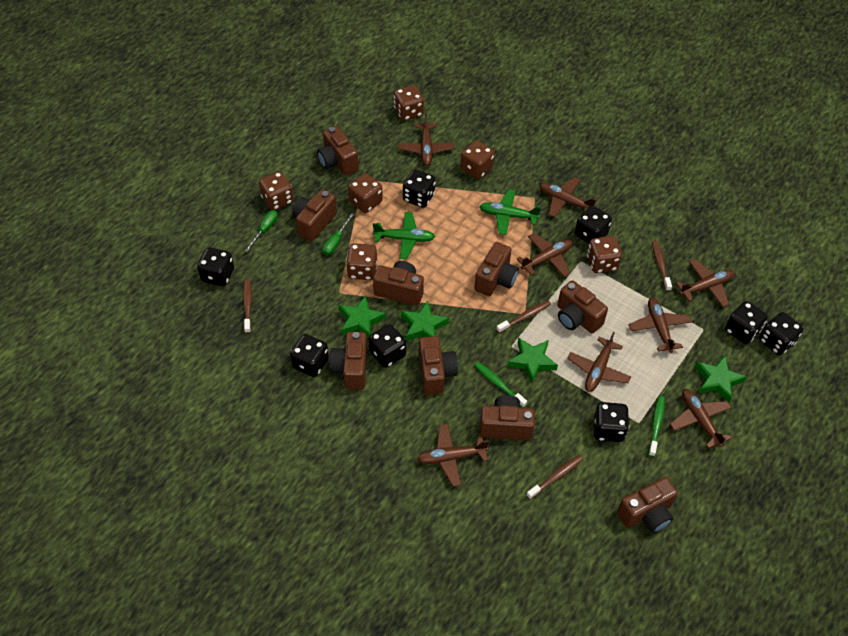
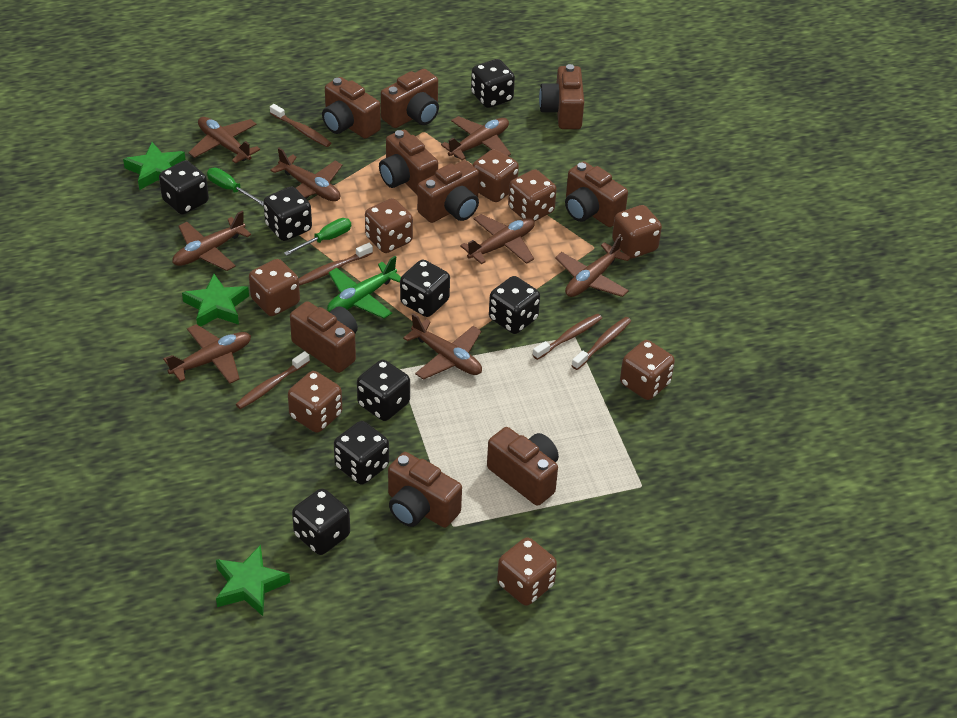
brown dice: 6 -> 8
brown toothbrush: 4 -> 5
green plane: 2 -> 1
green star: 4 -> 3
green toothbrush: 2 -> 0

